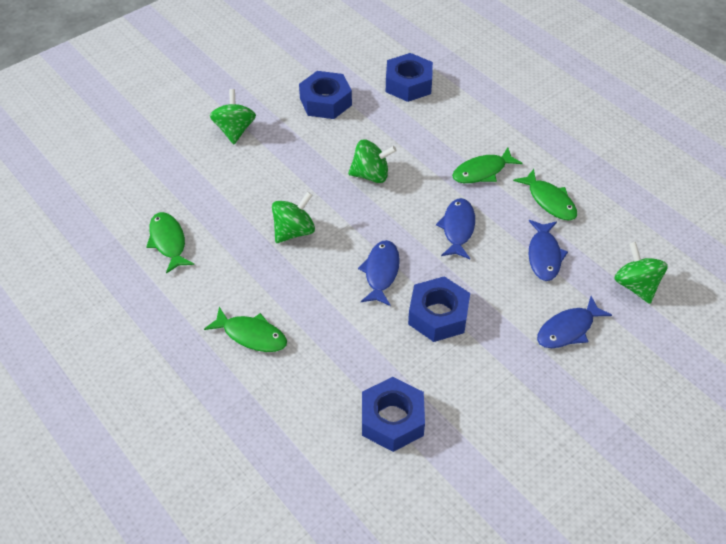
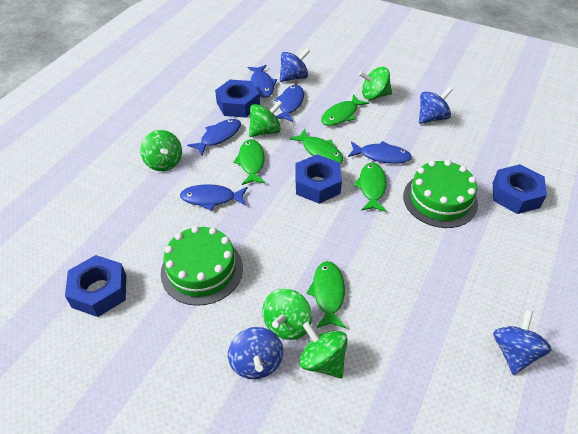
blue fish: 4 -> 5
blue spinning top: 0 -> 4
green cake: 0 -> 2
green fish: 4 -> 5
green spinning top: 4 -> 5

